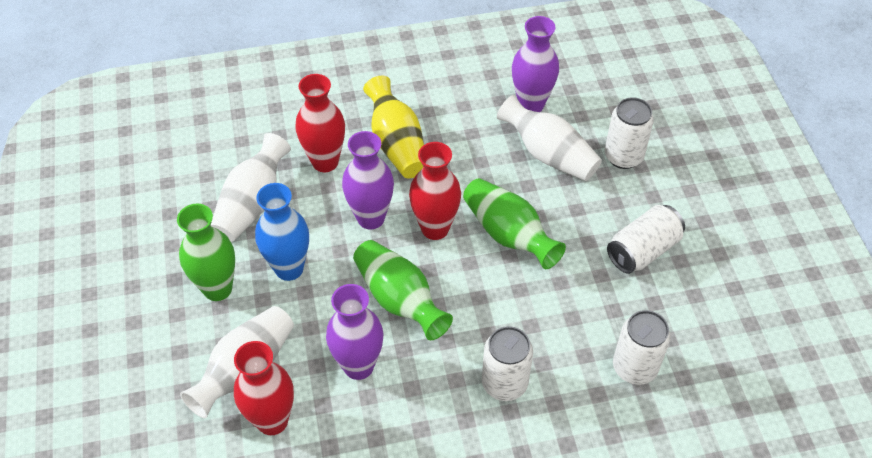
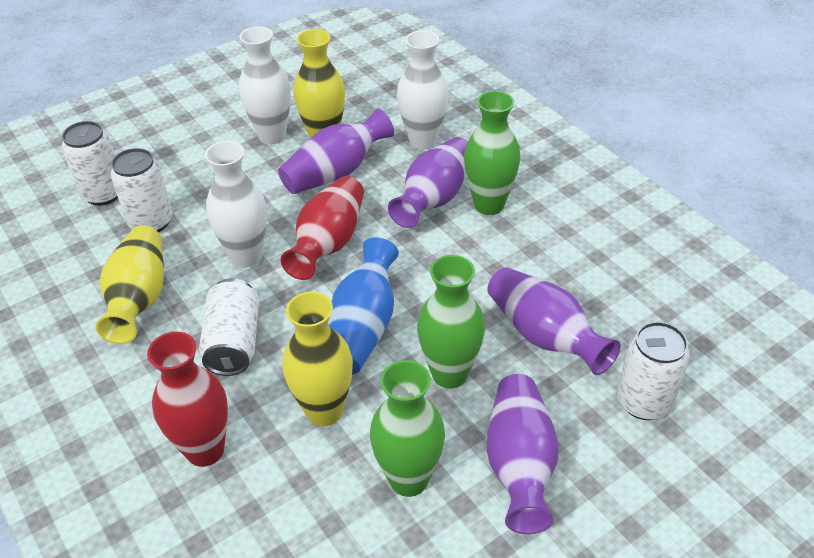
purple vase: 3 -> 4
red vase: 3 -> 2
yellow vase: 1 -> 3

